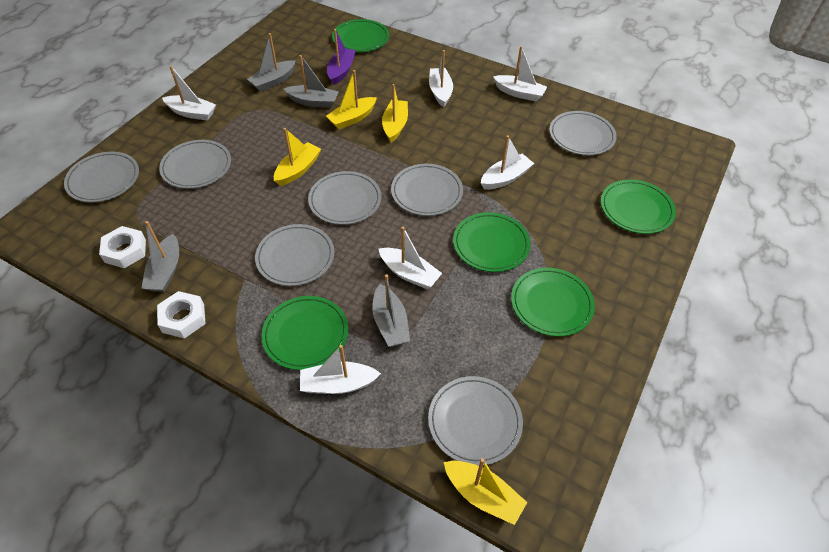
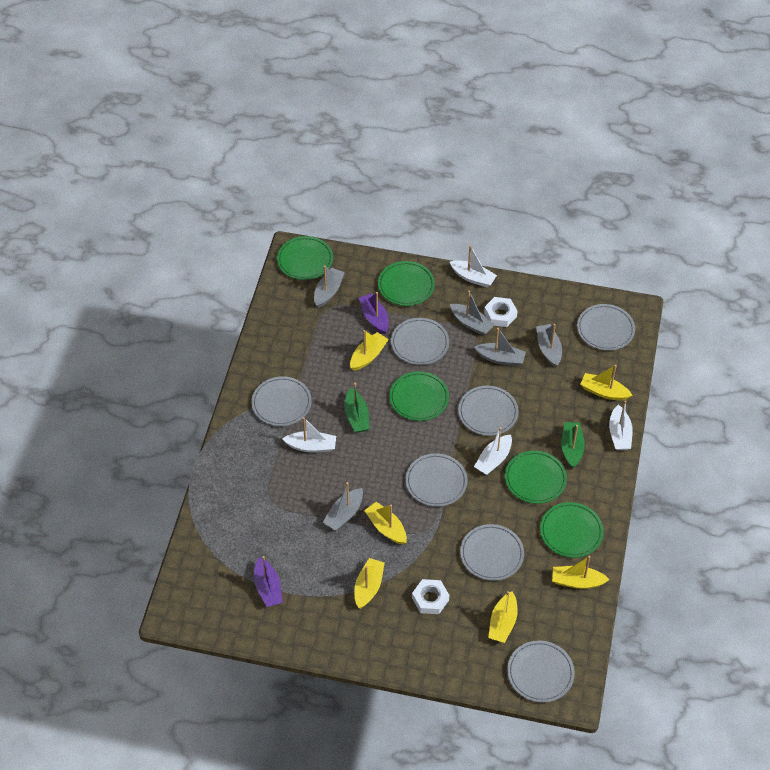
green boat: 0 -> 2
grey boat: 4 -> 5
purple boat: 1 -> 2
white boat: 6 -> 4
yellow boat: 4 -> 6

